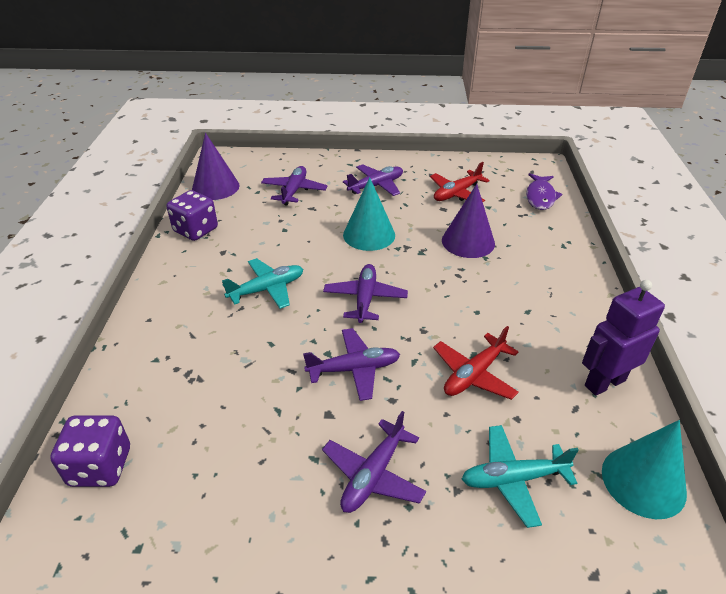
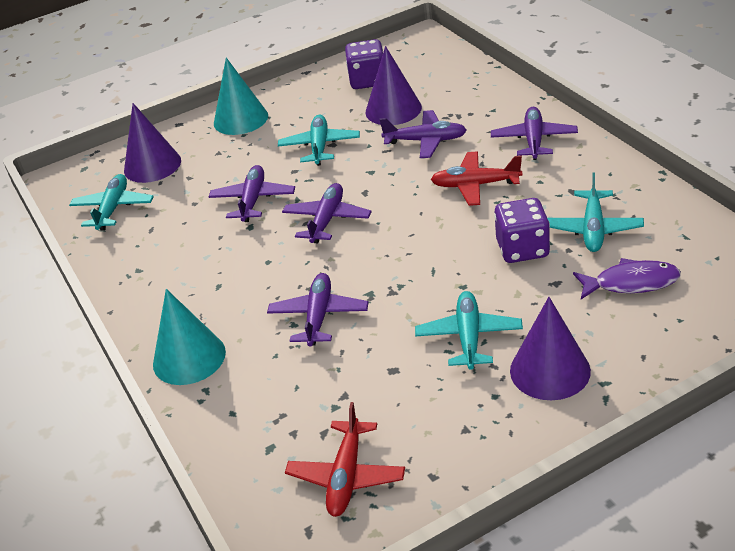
purple cone: 2 -> 3
purple robot: 1 -> 0
turquoise plane: 2 -> 4

